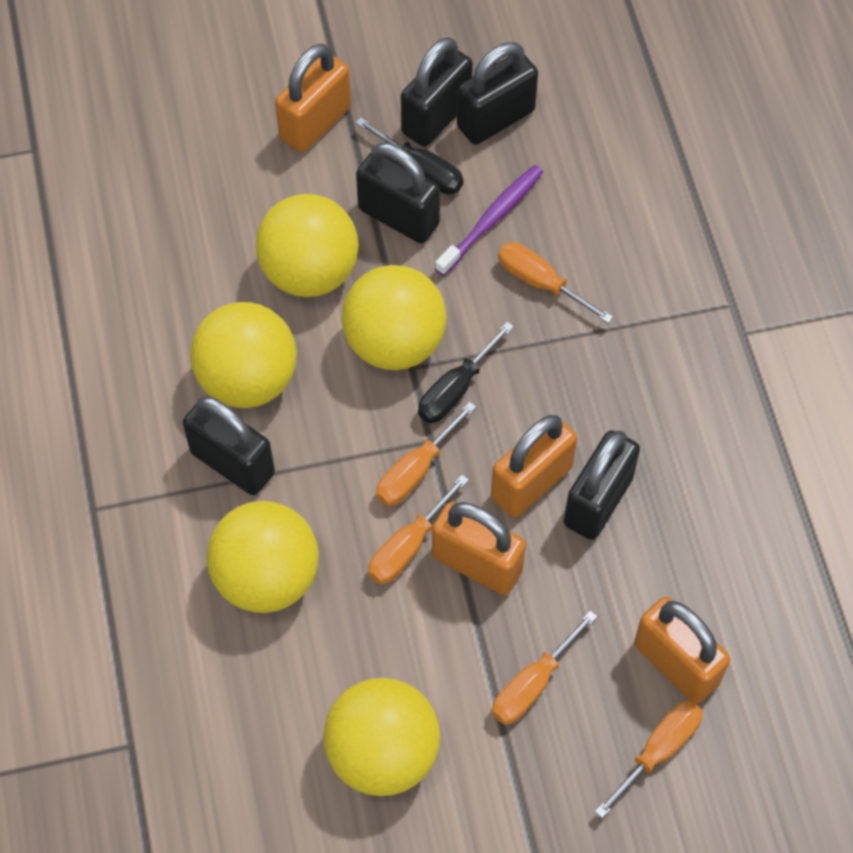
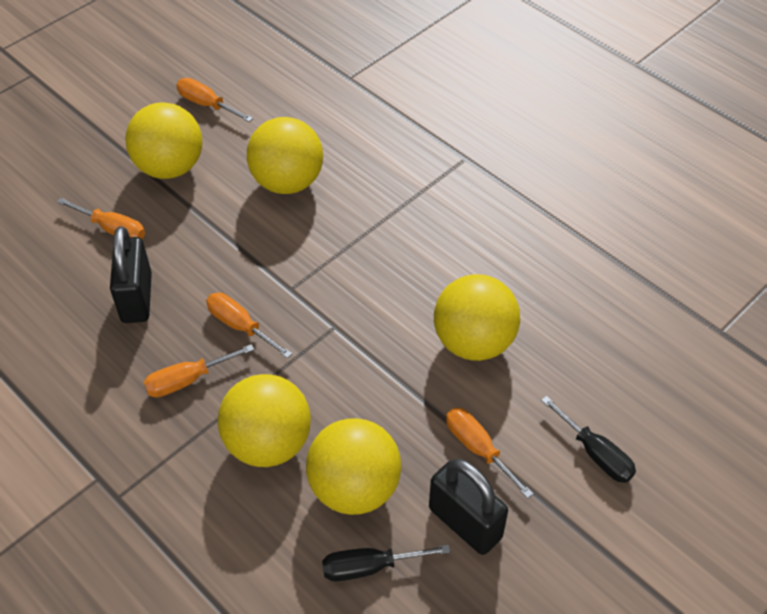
black padlock: 5 -> 2
orange padlock: 4 -> 0
purple toothbrush: 1 -> 0

